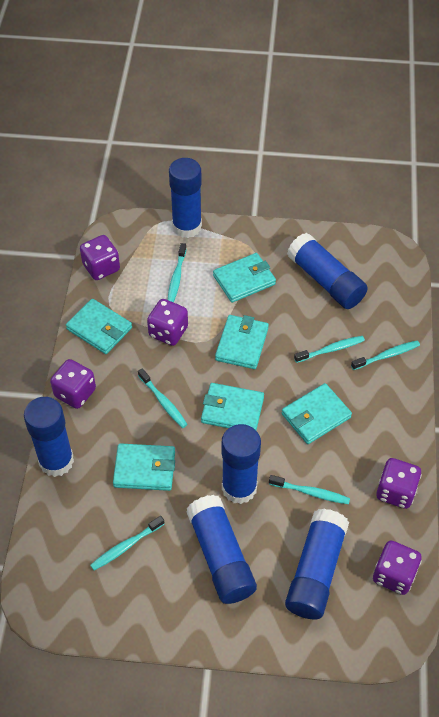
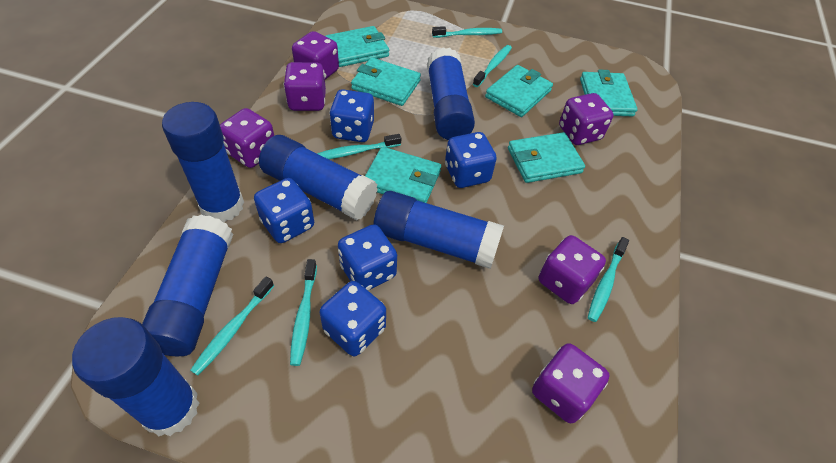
blue dice: 0 -> 5
purple dice: 5 -> 6

